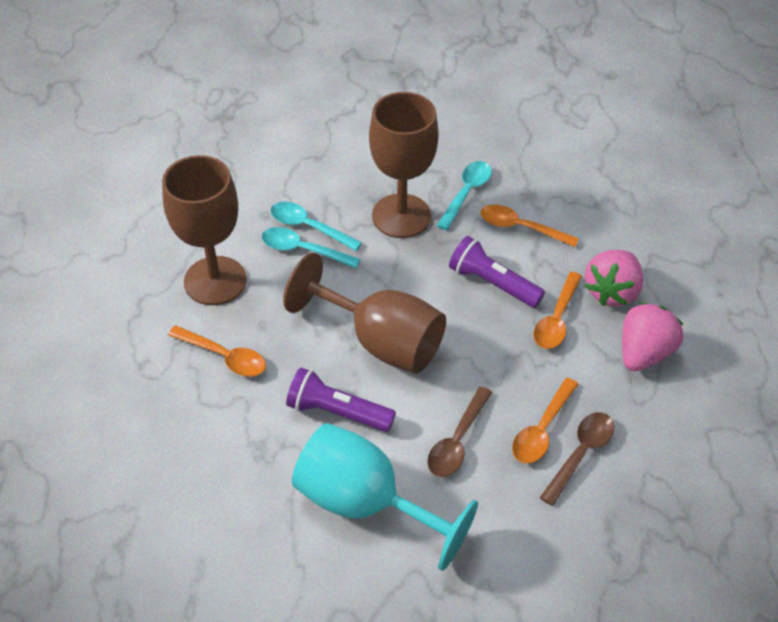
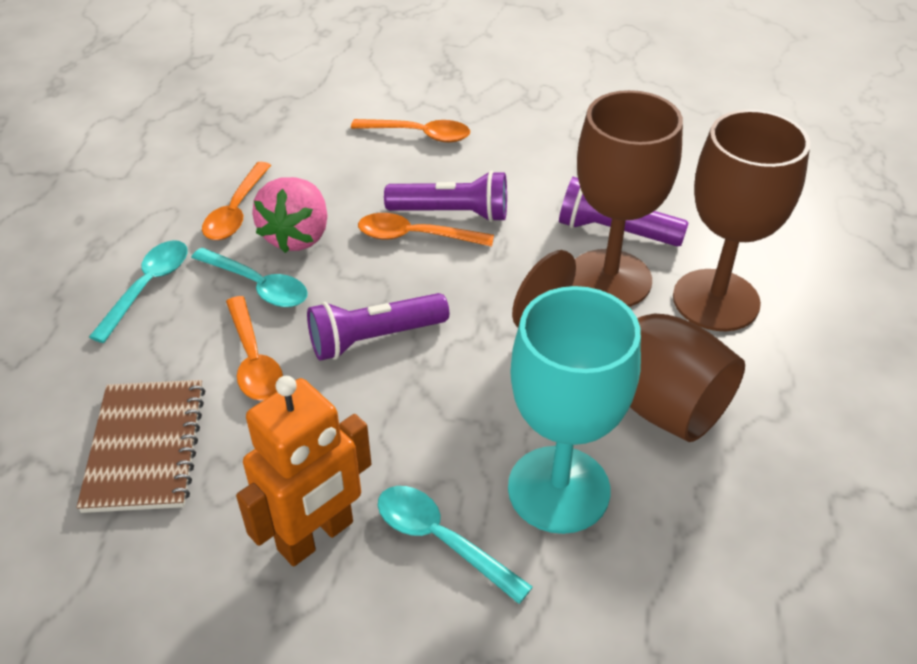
brown notebook: 0 -> 1
brown spoon: 2 -> 0
orange robot: 0 -> 1
pink strawberry: 2 -> 1
purple flashlight: 2 -> 3

